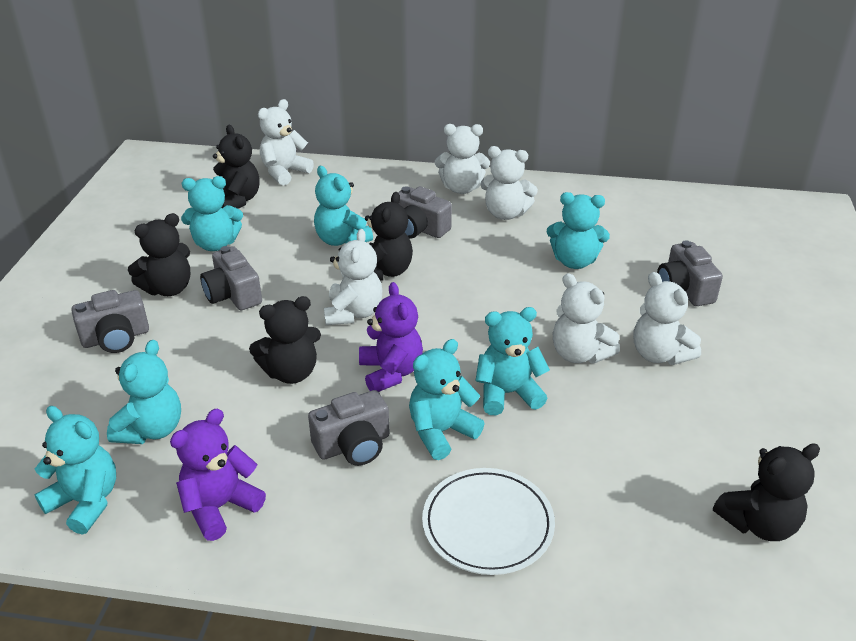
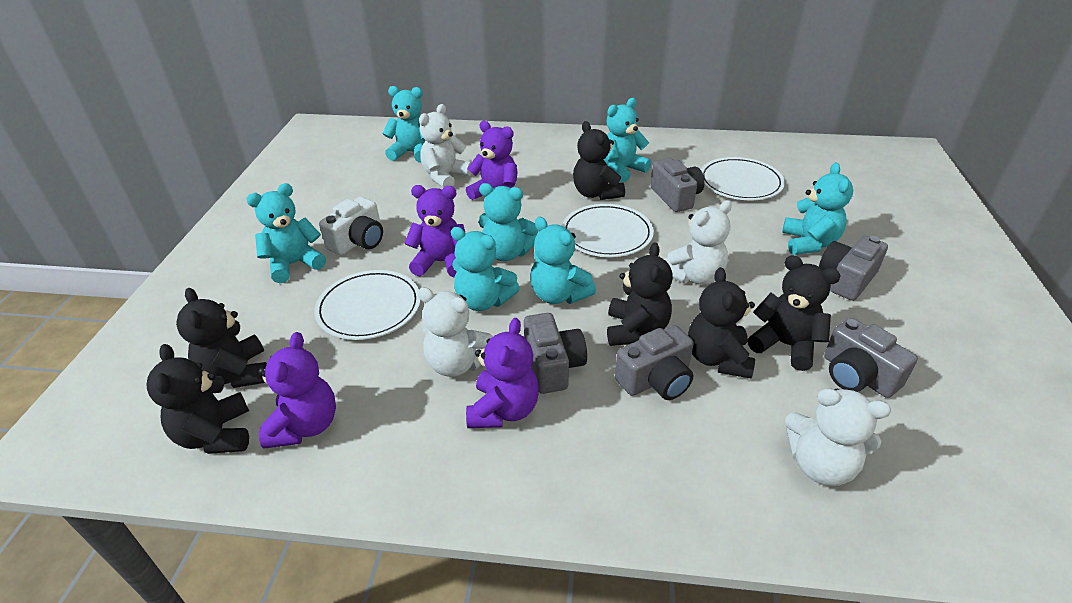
black teddy bear: 5 -> 6
purple teddy bear: 2 -> 4
white camera: 0 -> 1
white plate: 1 -> 3
white teddy bear: 6 -> 4

